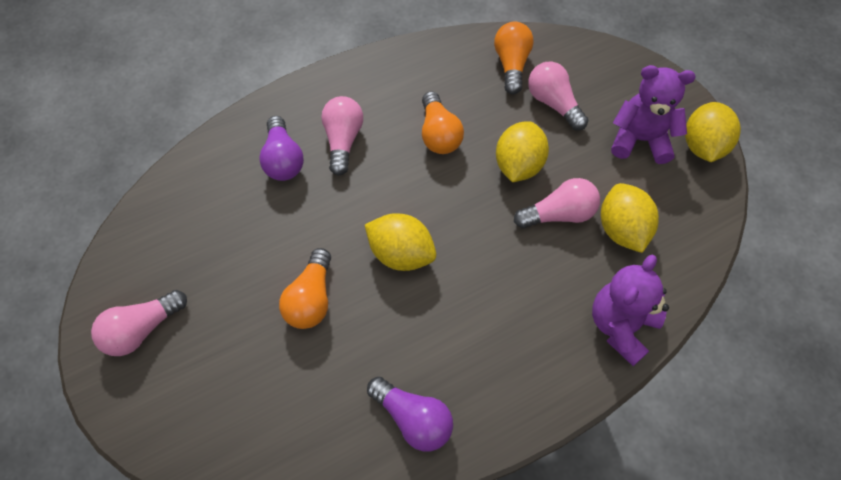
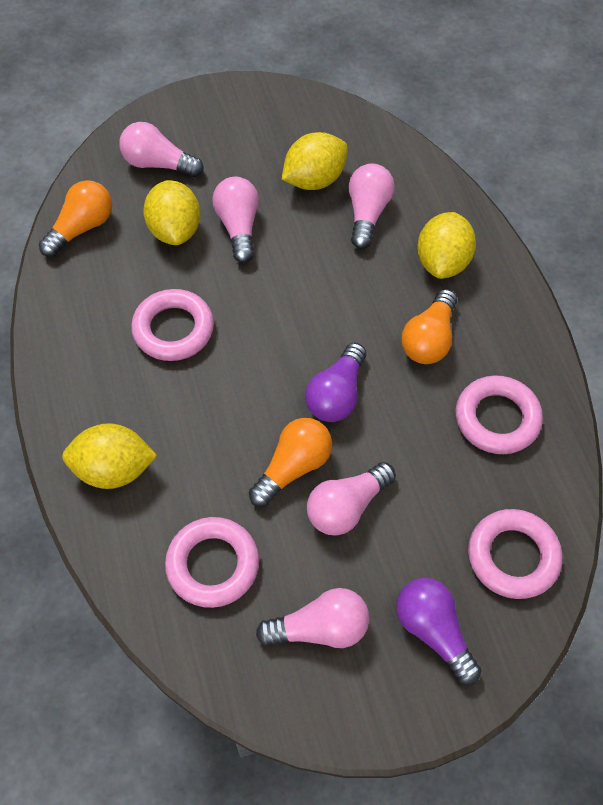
pink light bulb: 4 -> 5
pink ring: 0 -> 4
purple teddy bear: 2 -> 0

